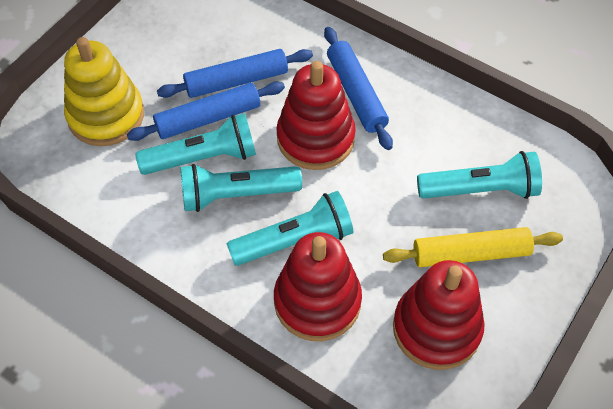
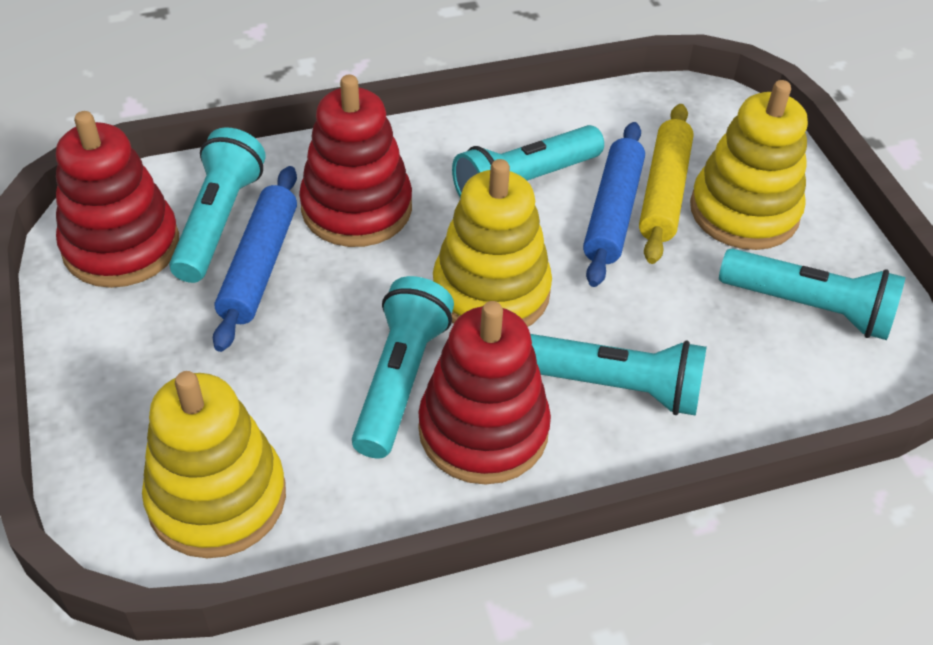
blue rolling pin: 3 -> 2
turquoise flashlight: 4 -> 5
yellow stacking toy: 1 -> 3

